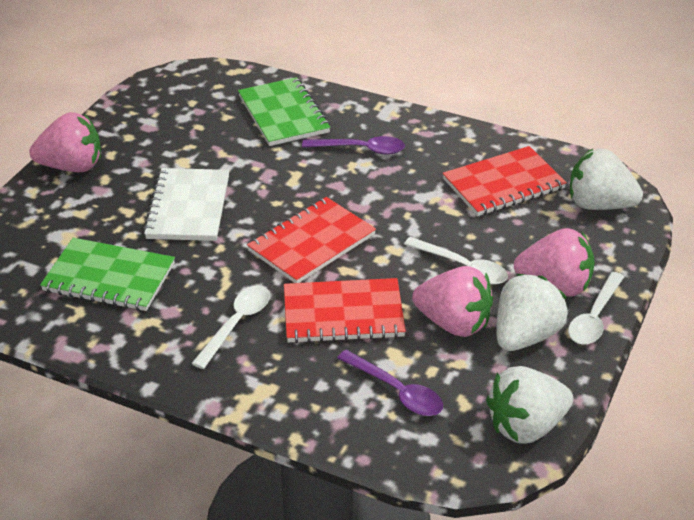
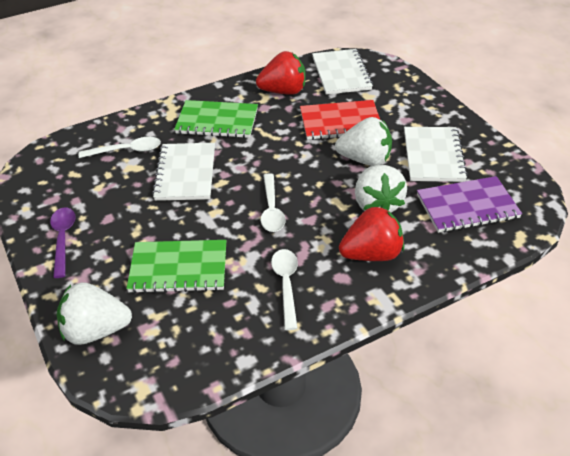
pink strawberry: 3 -> 0
purple notebook: 0 -> 1
purple spoon: 2 -> 1
red notebook: 3 -> 1
red strawberry: 0 -> 2
white notebook: 1 -> 3

